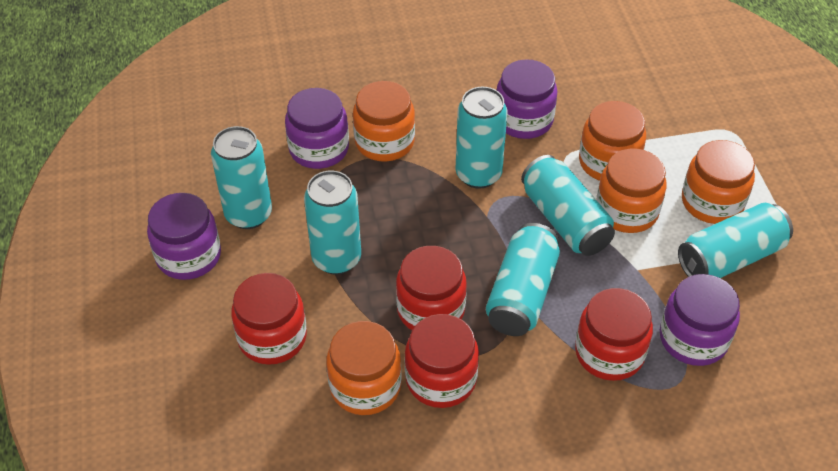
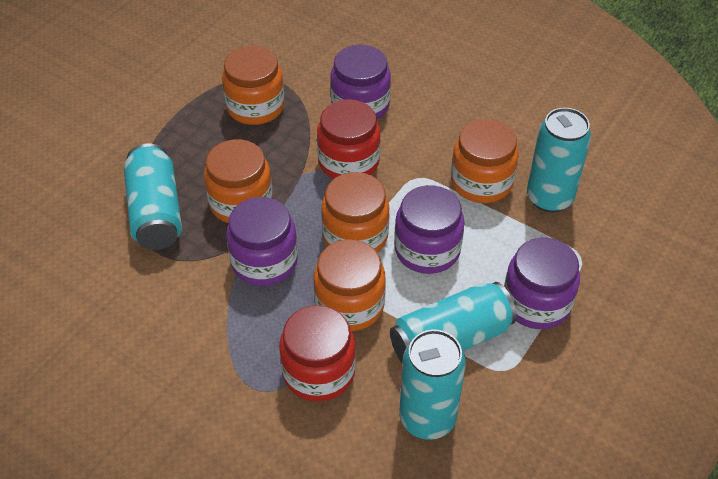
red jar: 4 -> 2
turquoise can: 6 -> 4

